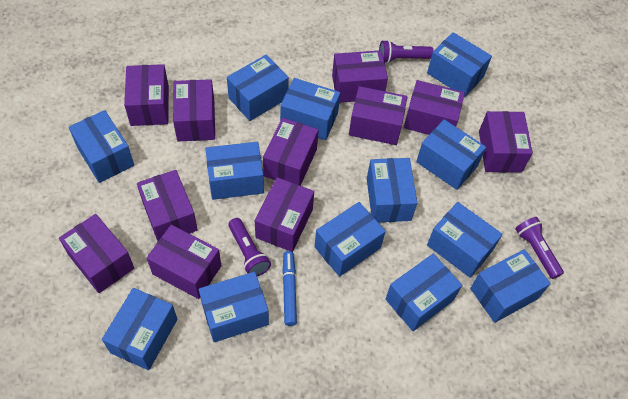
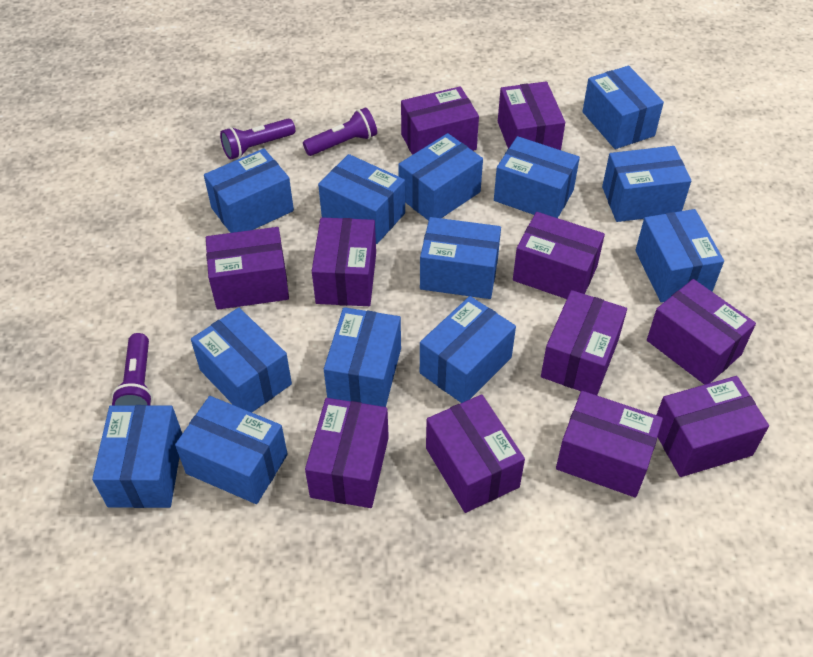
blue marker: 1 -> 0

